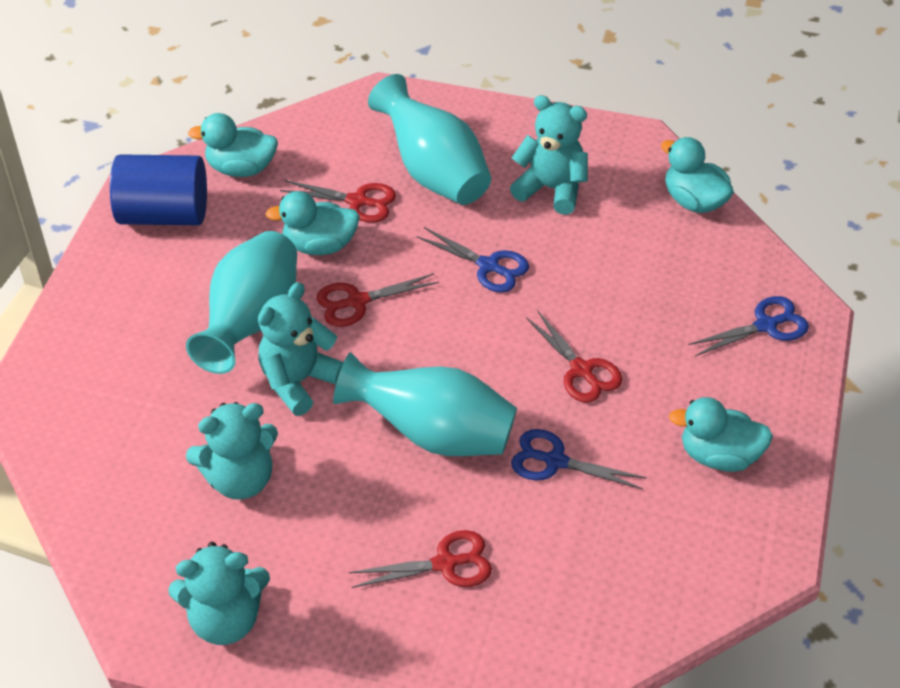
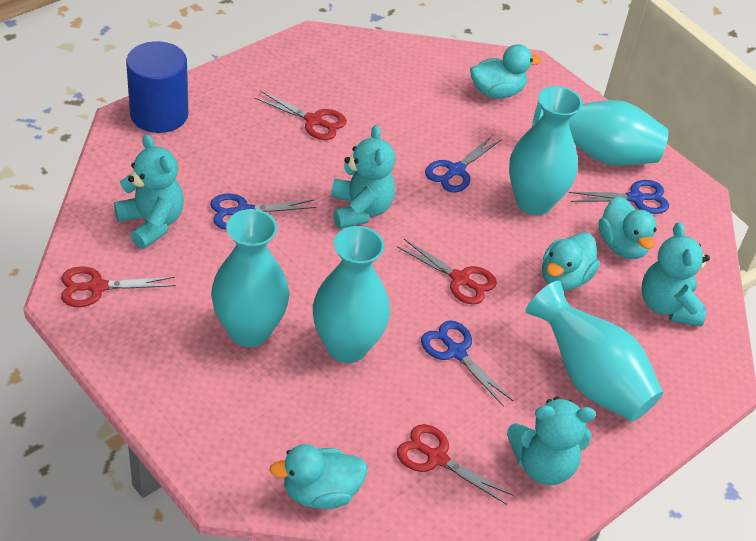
blue scissors: 3 -> 4
turquoise vase: 3 -> 5

